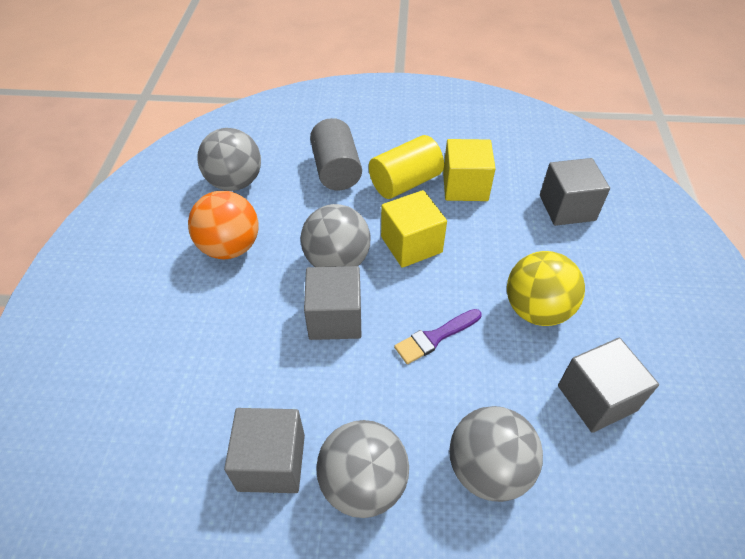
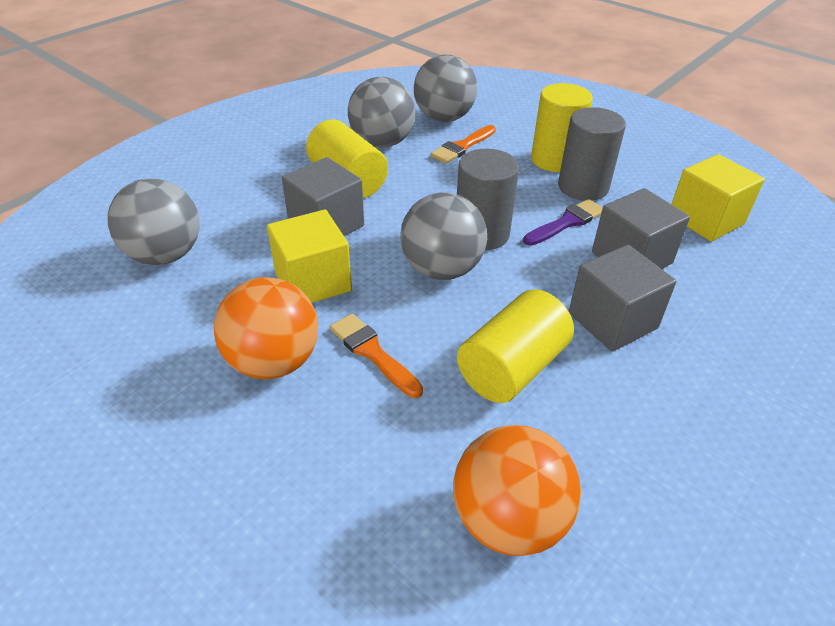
grey cube: 4 -> 3
grey cylinder: 1 -> 2
orange ball: 1 -> 2
orange brush: 0 -> 2
yellow ball: 1 -> 0
yellow cylinder: 1 -> 3

